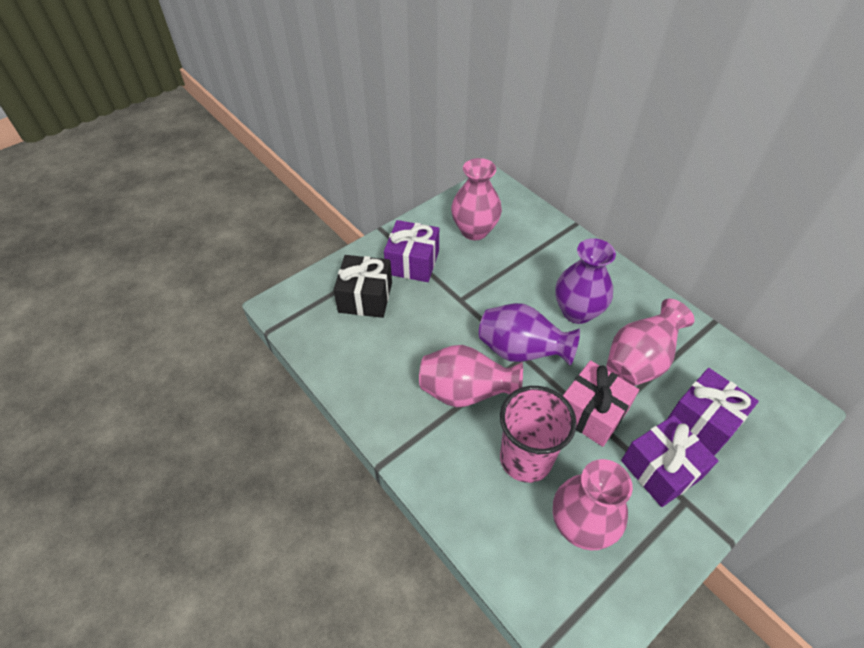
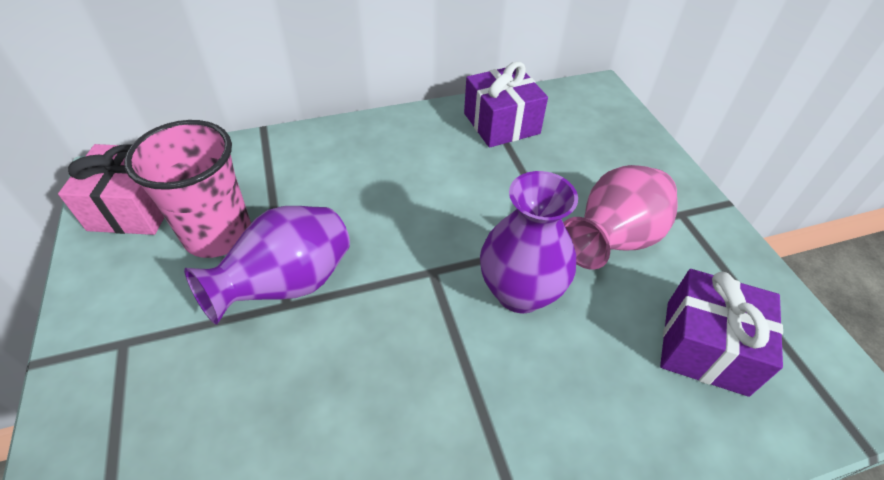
black gift: 1 -> 0
pink vase: 4 -> 1
purple gift: 3 -> 2

